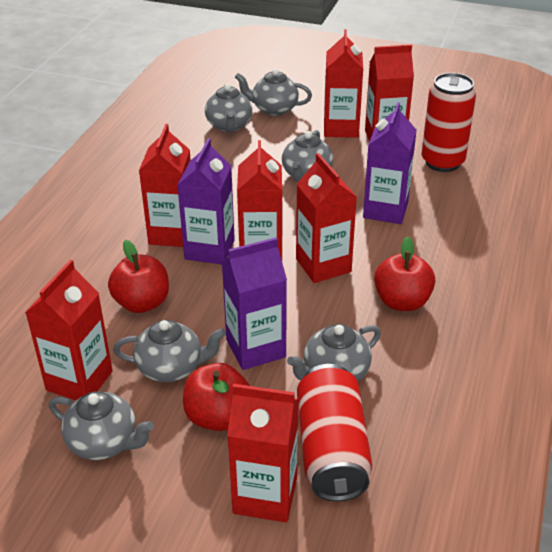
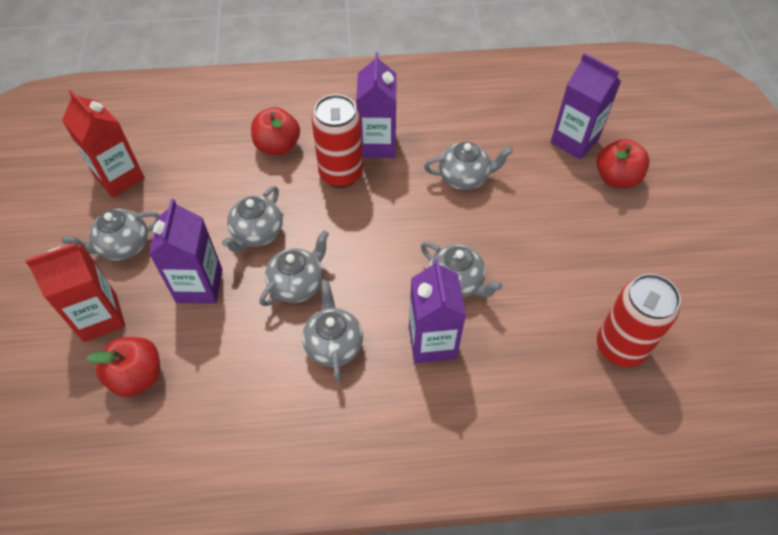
purple carton: 3 -> 4
red carton: 7 -> 2

